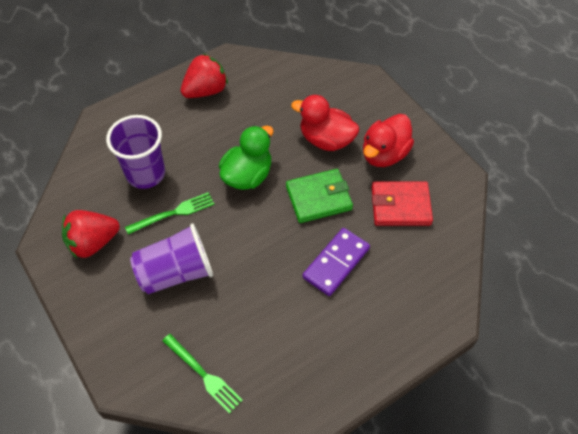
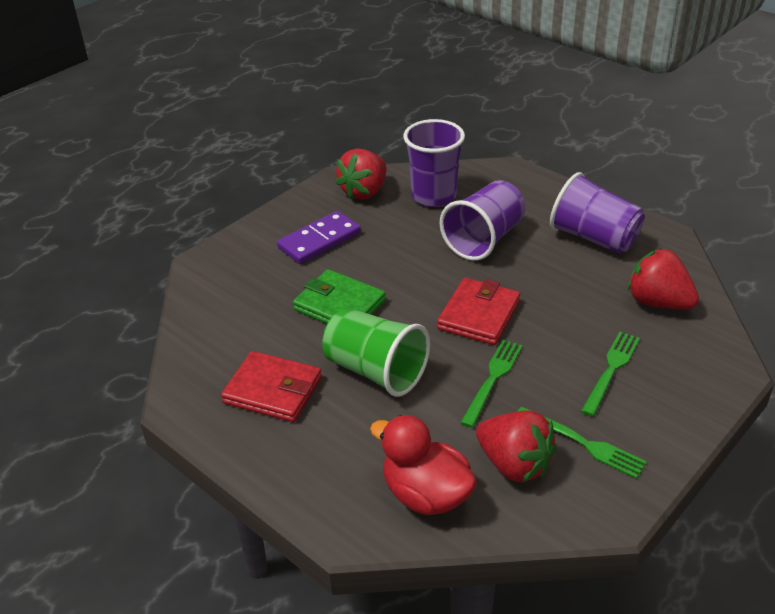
green cup: 0 -> 1
green duck: 1 -> 0
green fork: 2 -> 3
purple cup: 2 -> 3
red duck: 2 -> 1
red strawberry: 2 -> 3
red wallet: 1 -> 2

